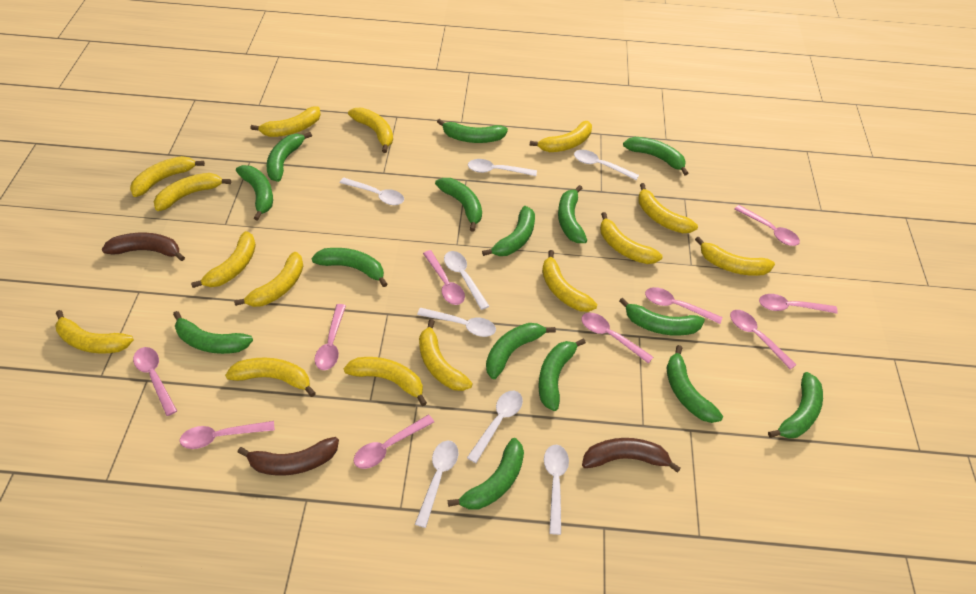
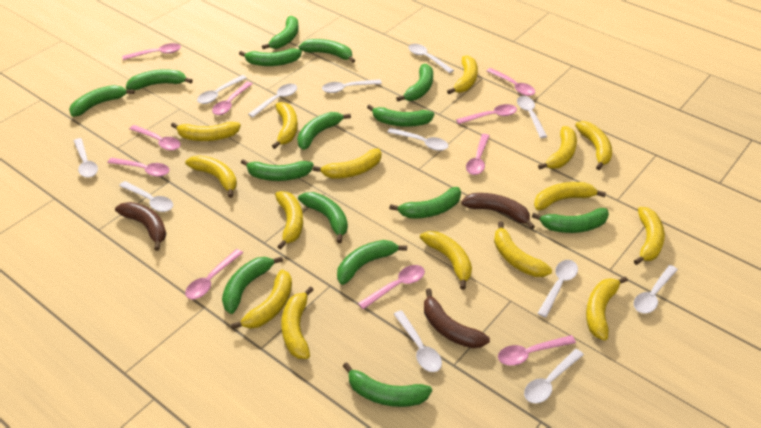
white spoon: 8 -> 12

